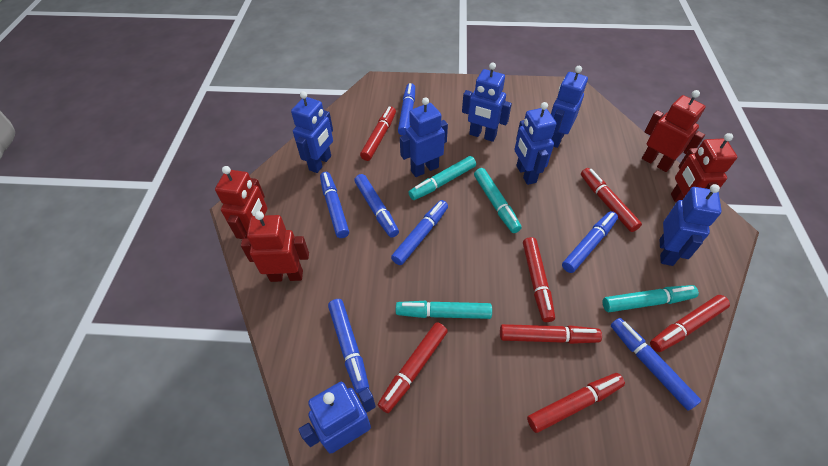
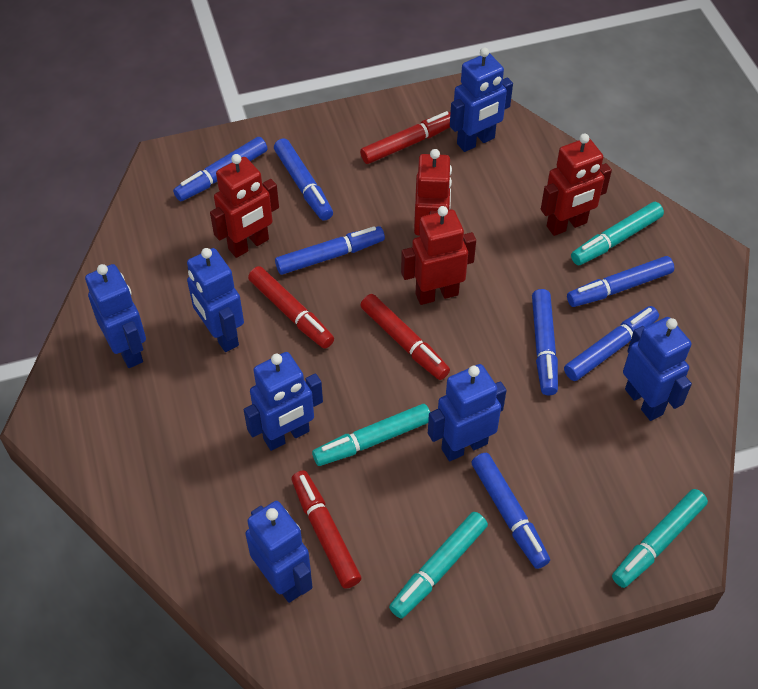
red marker: 7 -> 4

